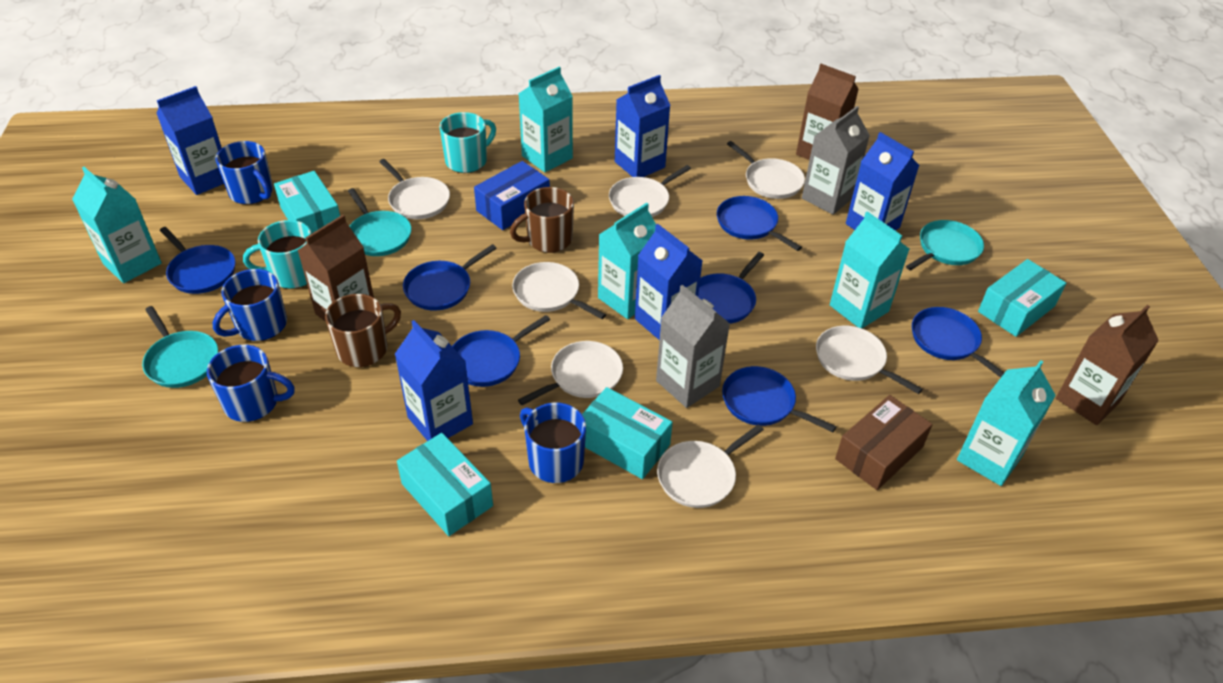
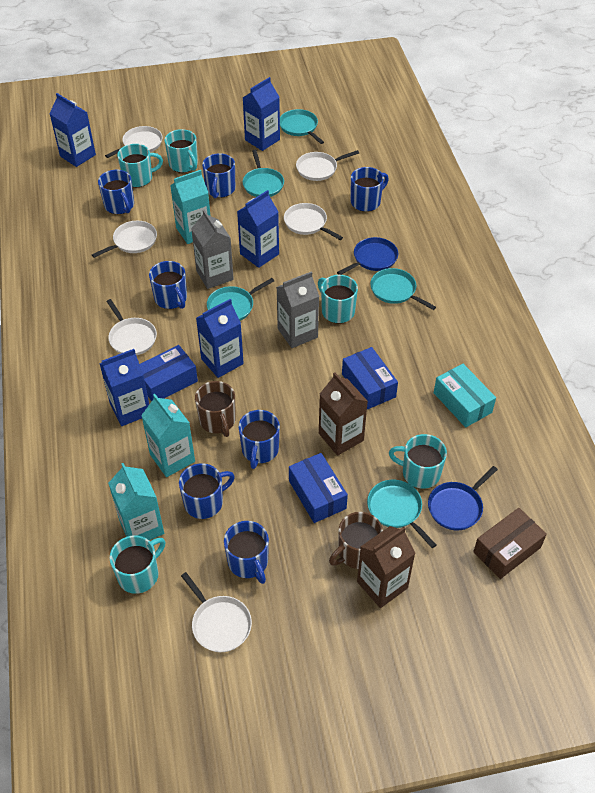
blue box: 1 -> 3
blue mug: 4 -> 7
blue pan: 7 -> 2
brown carton: 3 -> 2
turquoise box: 4 -> 1
turquoise carton: 5 -> 3
turquoise mug: 2 -> 5
turquoise pan: 3 -> 5
white pan: 7 -> 6

